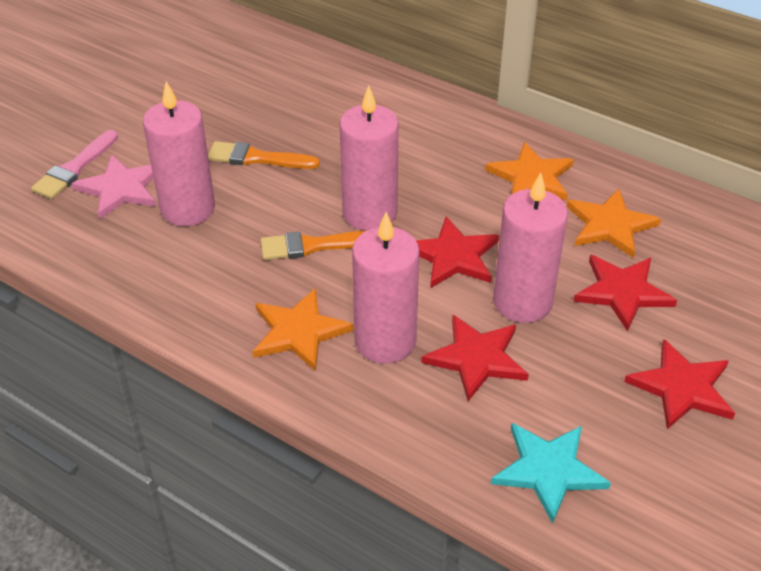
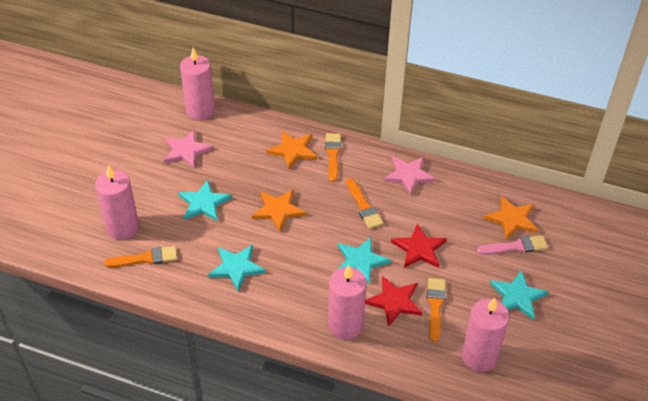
orange brush: 2 -> 4
pink star: 1 -> 2
red star: 4 -> 2
turquoise star: 1 -> 4

